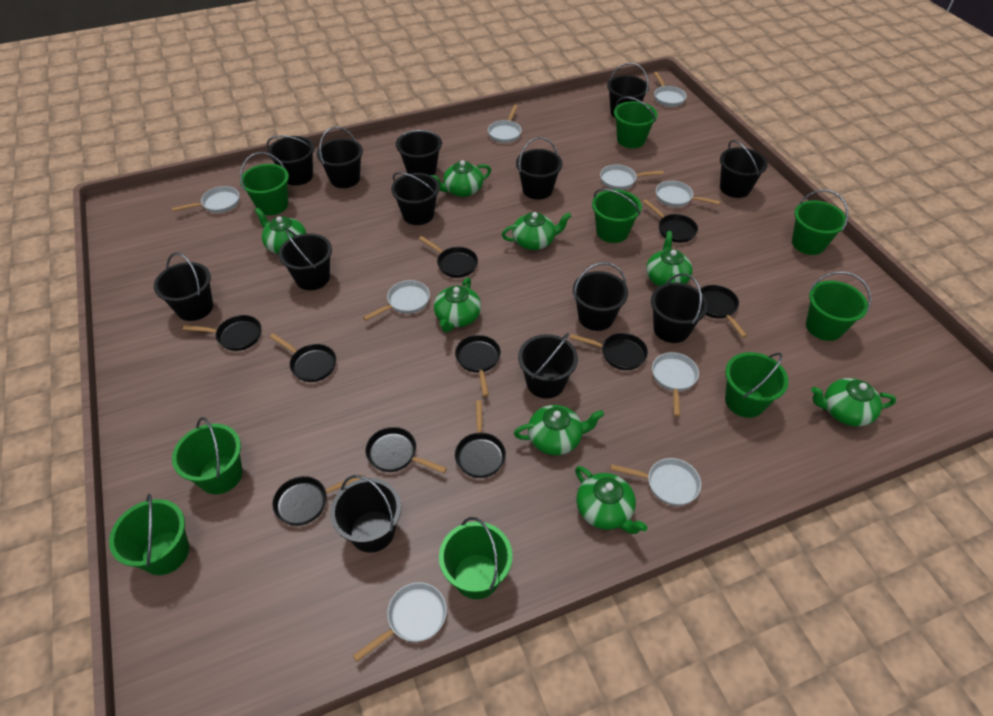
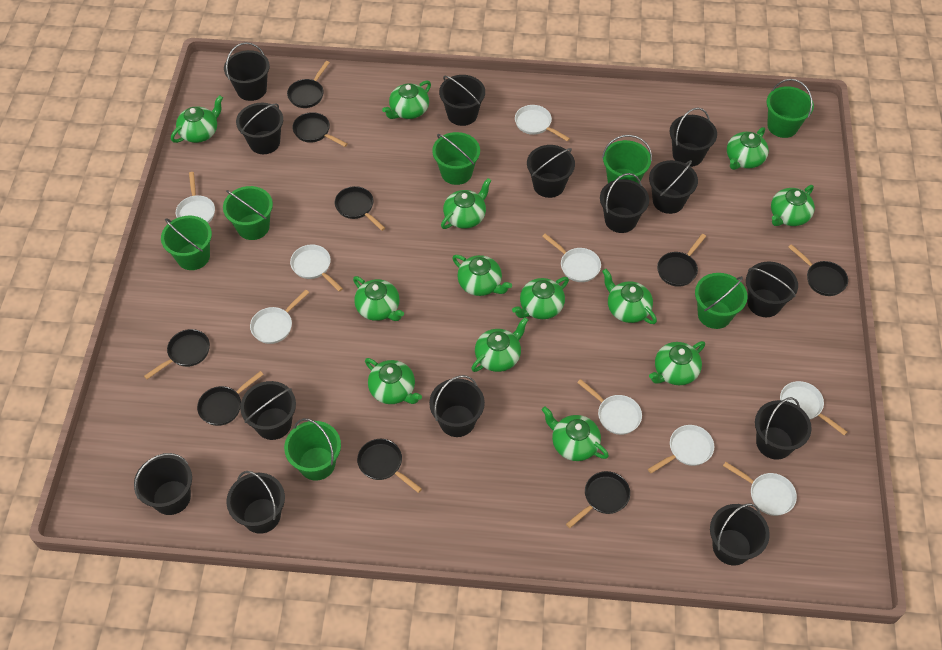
black bucket: 13 -> 14
black pan: 10 -> 9
green bucket: 9 -> 7
green teapot: 8 -> 13

